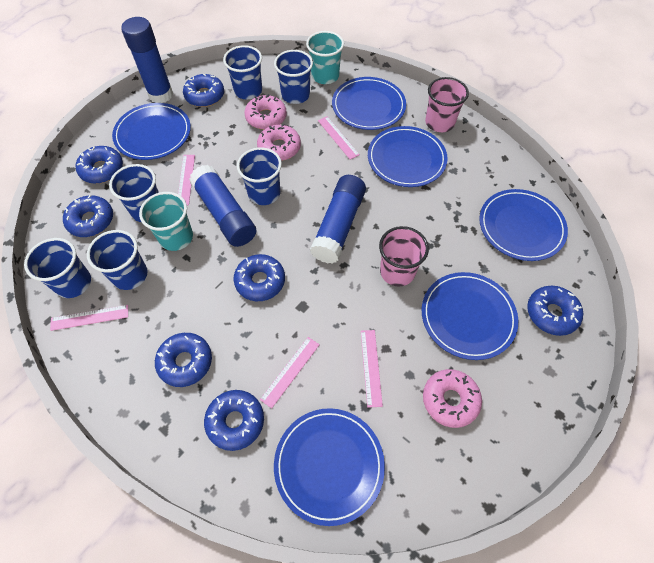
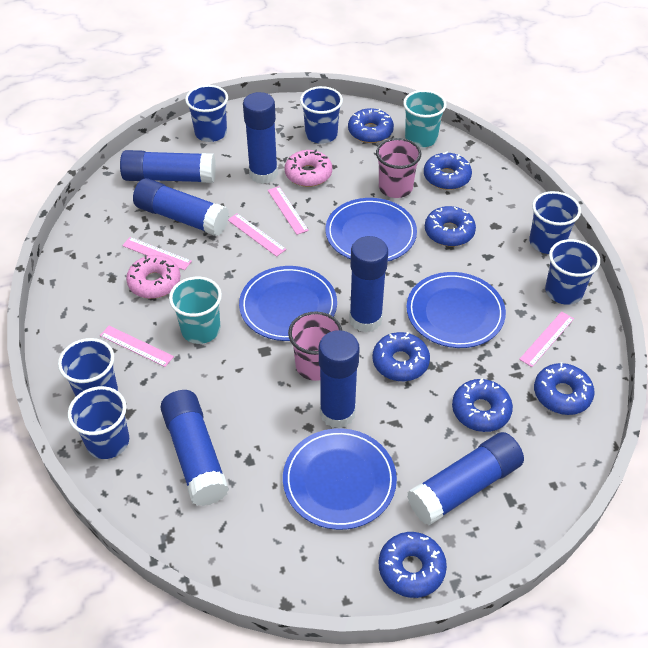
blue glue stick: 3 -> 7
blue plate: 6 -> 4
pink donut: 3 -> 2

